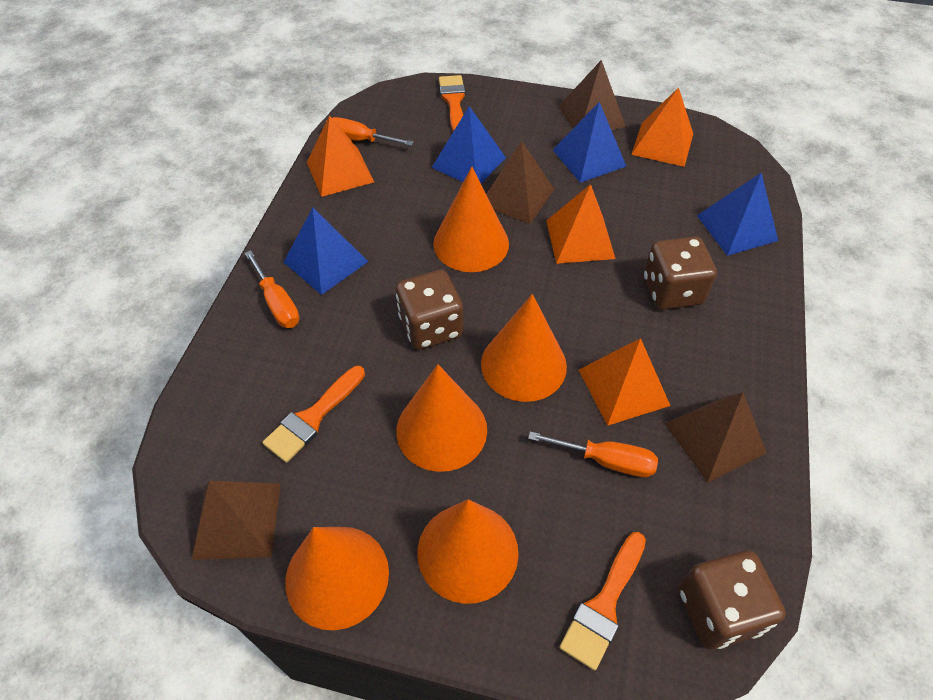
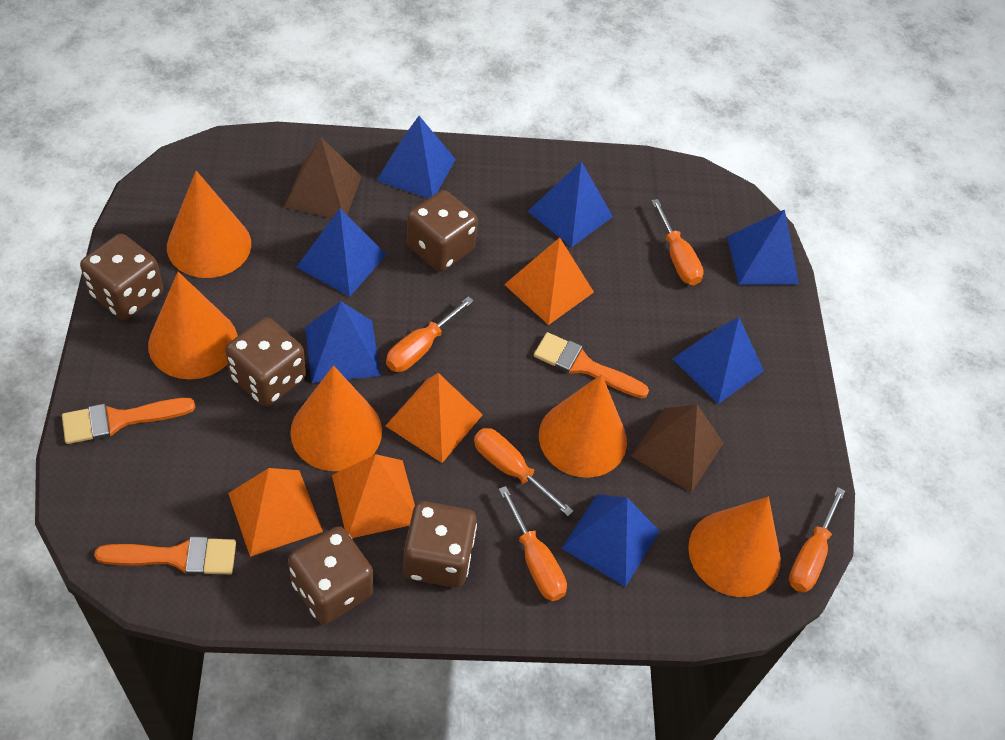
blue pyramid: 4 -> 7
brown dice: 3 -> 5
brown pyramid: 4 -> 2
orange screwdriver: 3 -> 5

